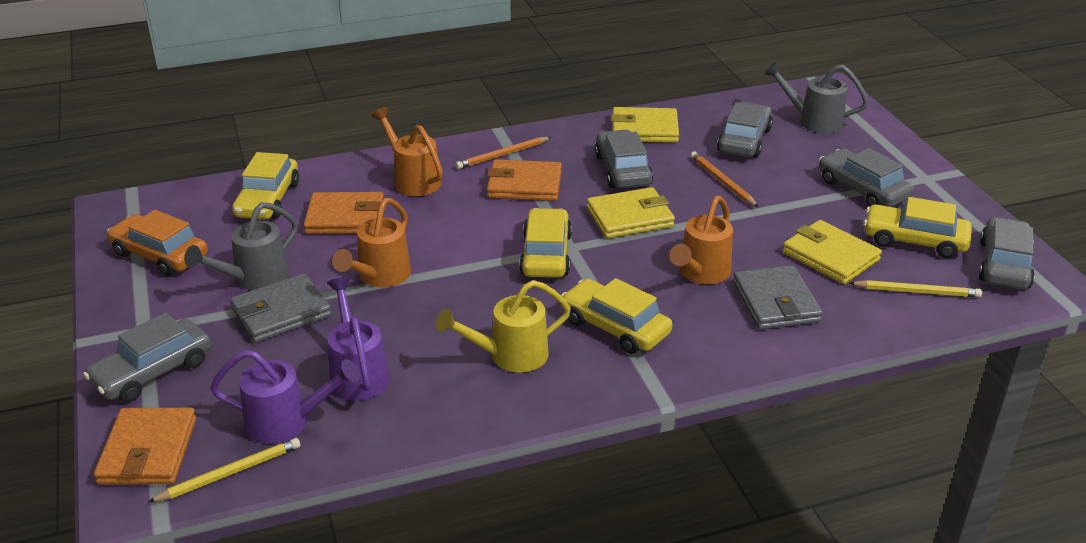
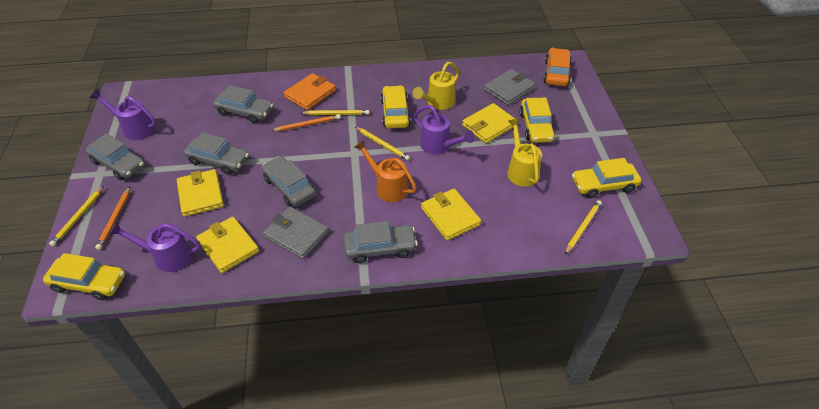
grey watering can: 2 -> 0
orange wallet: 3 -> 1
orange watering can: 3 -> 1
purple watering can: 2 -> 3
yellow pencil: 2 -> 4
yellow wallet: 3 -> 4
yellow watering can: 1 -> 2

